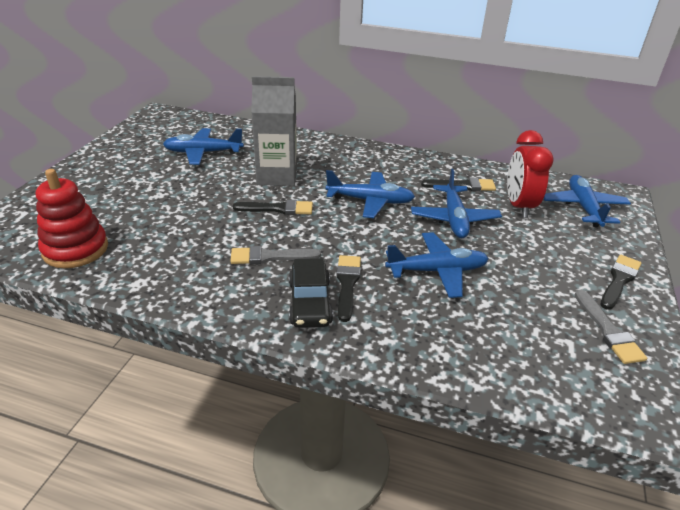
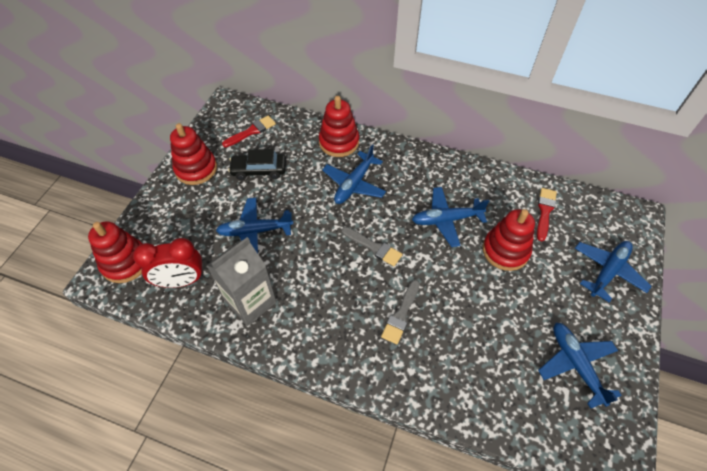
black brush: 4 -> 0
red brush: 0 -> 2
red stacking toy: 1 -> 4

